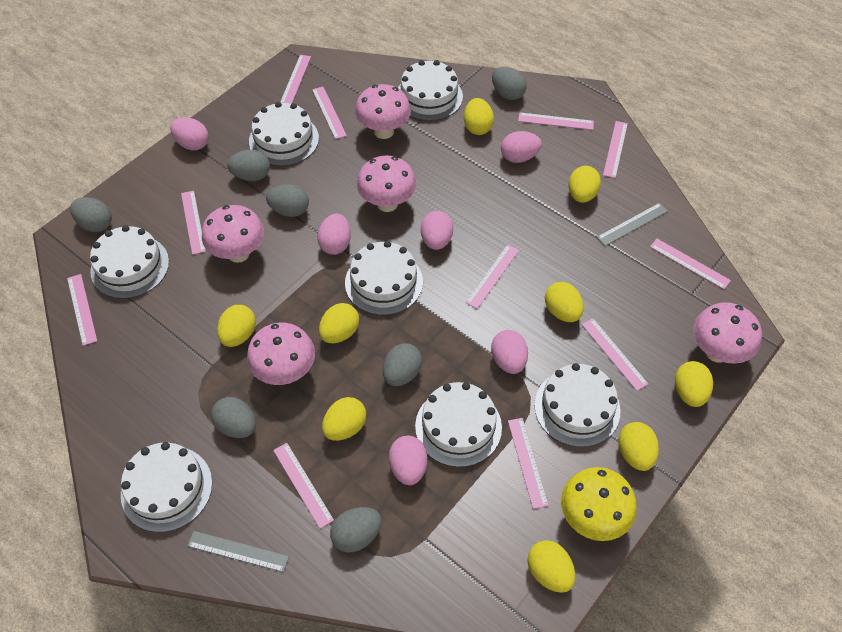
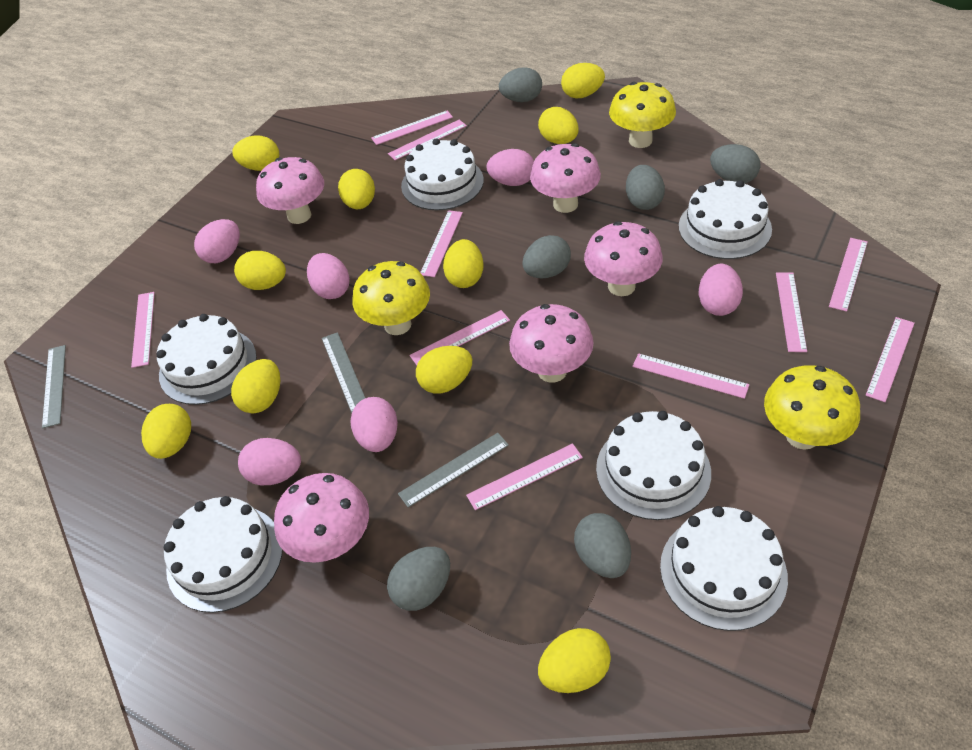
grey egg: 7 -> 6
grey ruler: 2 -> 3
pink ruler: 11 -> 10
white cake: 7 -> 6
yellow egg: 9 -> 10
yellow mushroom: 1 -> 3

